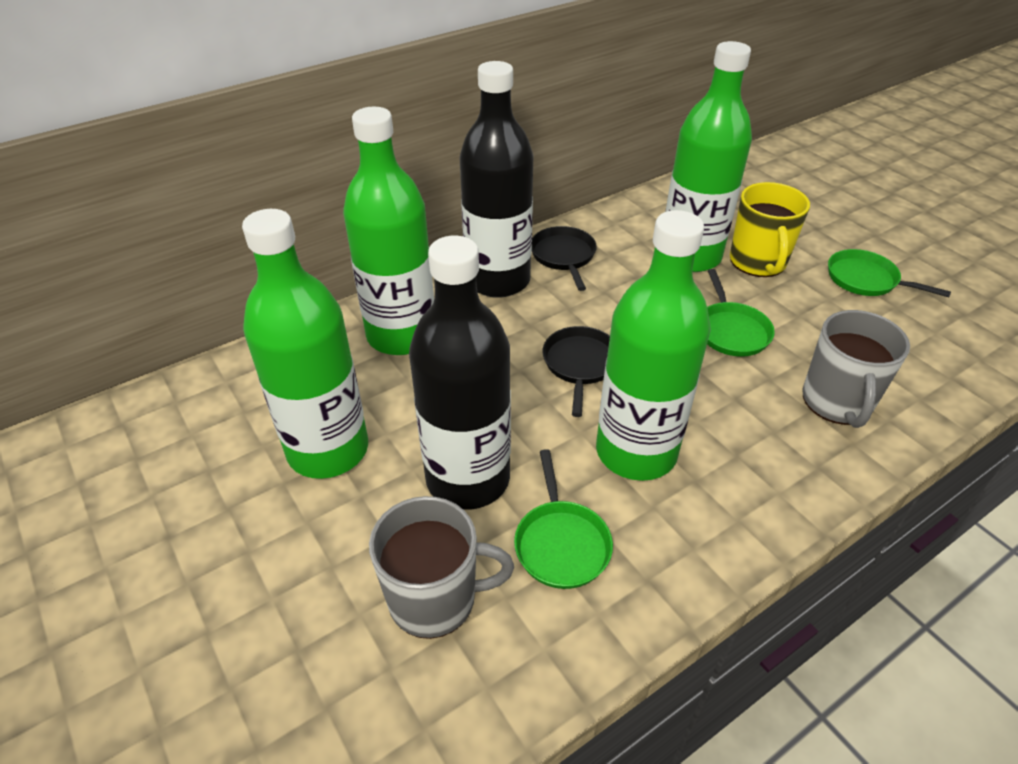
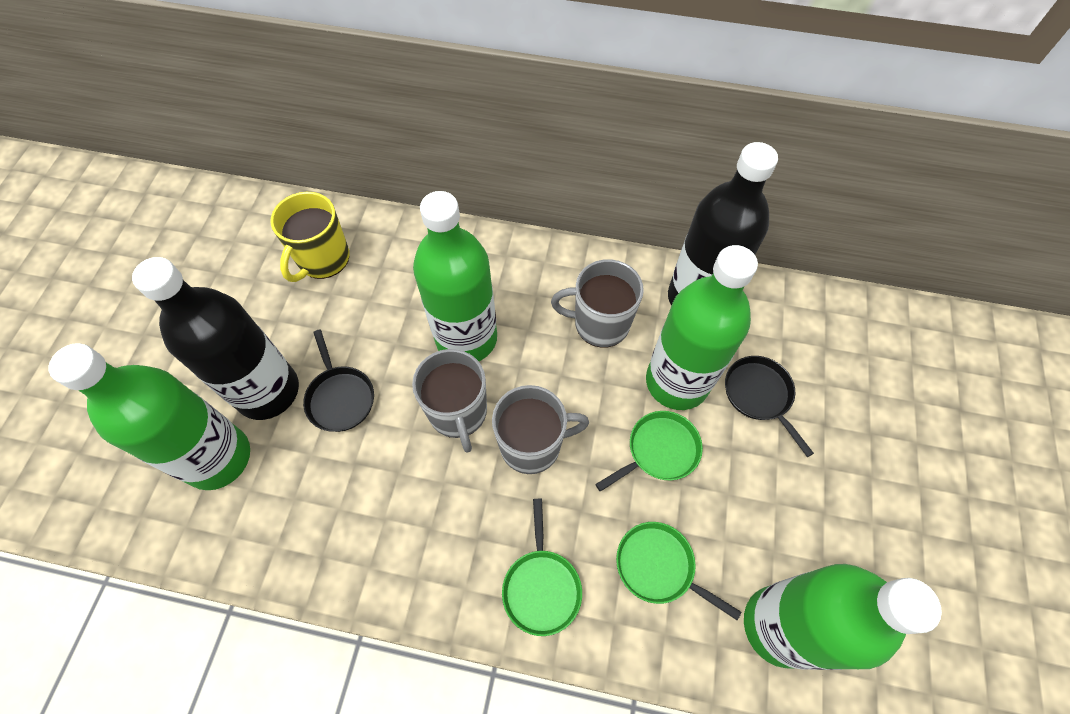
grey mug: 2 -> 3

